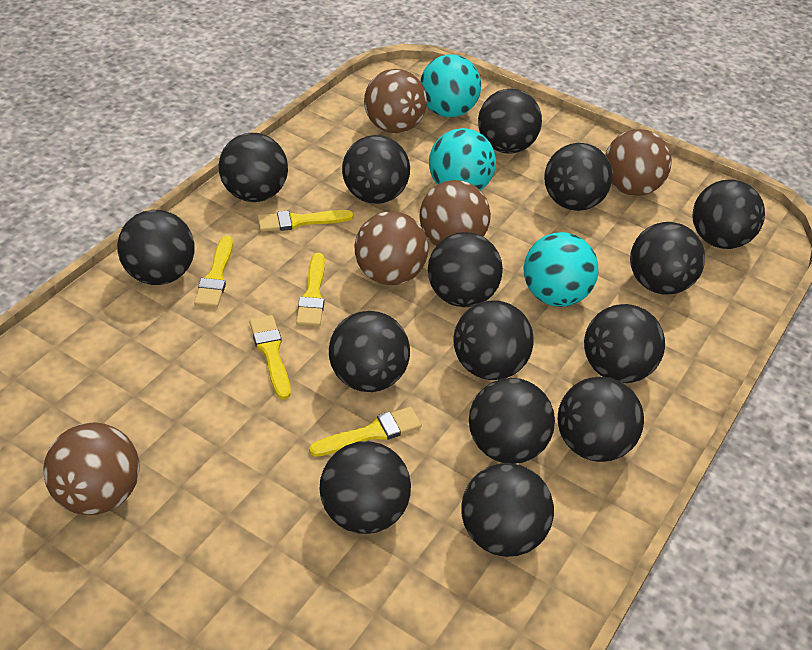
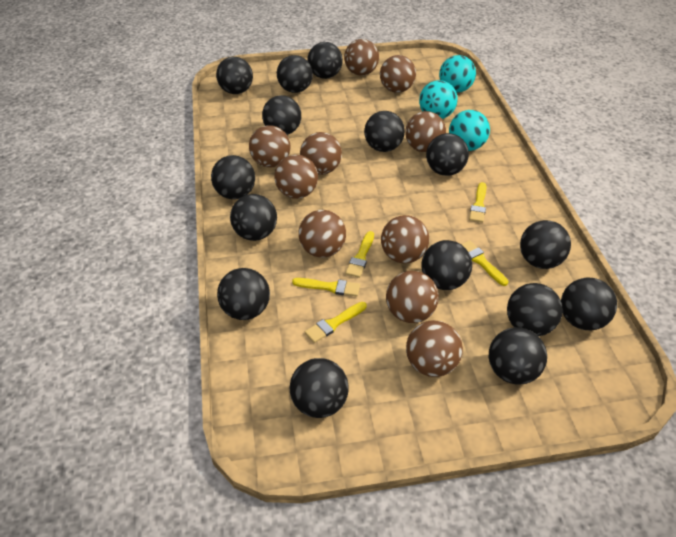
brown ball: 5 -> 10

